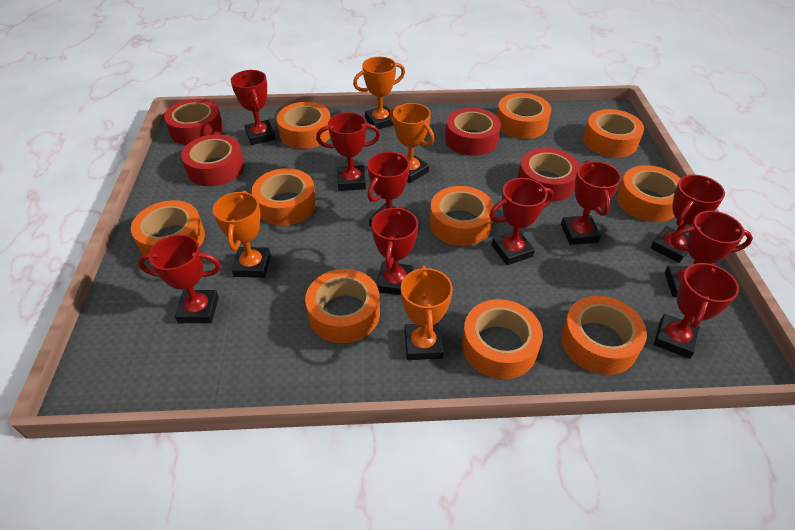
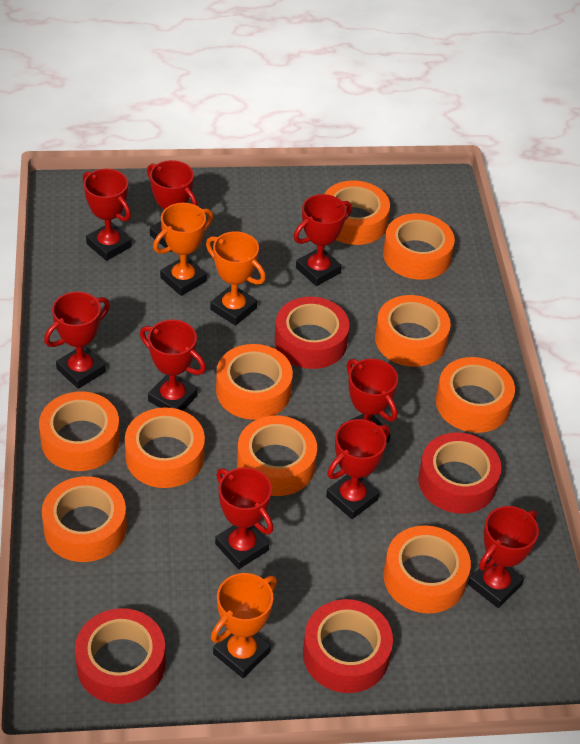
orange trophy: 4 -> 3
red trophy: 10 -> 9

